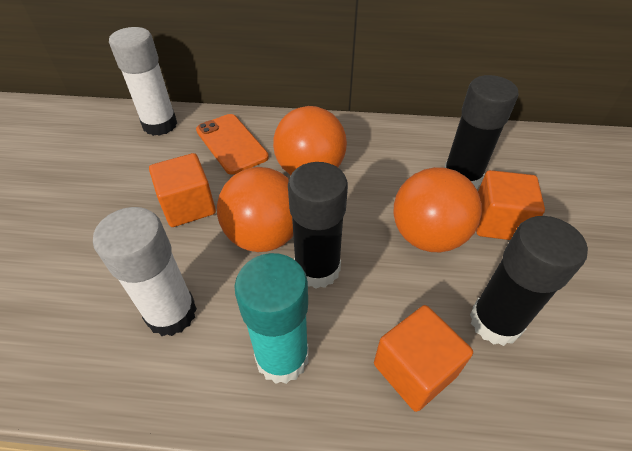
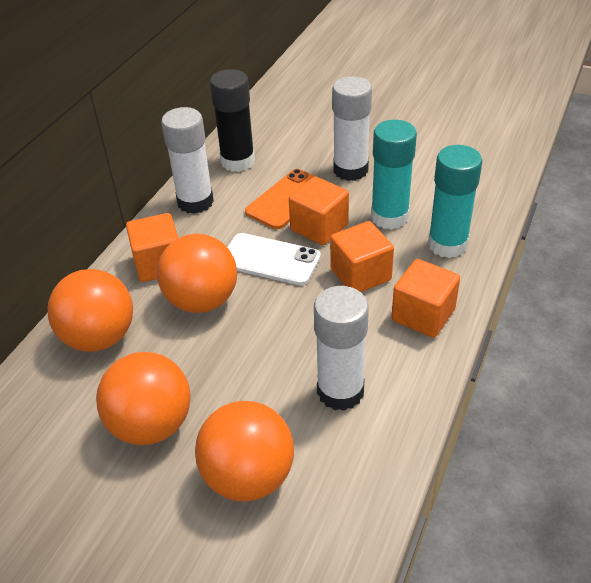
black glue stick: 3 -> 1
orange ball: 3 -> 4
orange cube: 3 -> 4
turquoise glue stick: 1 -> 2
white glue stick: 2 -> 3
white phone: 0 -> 1

